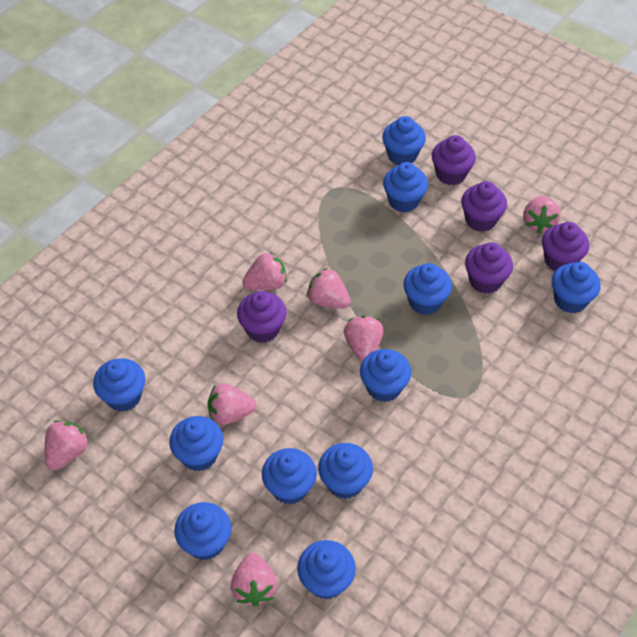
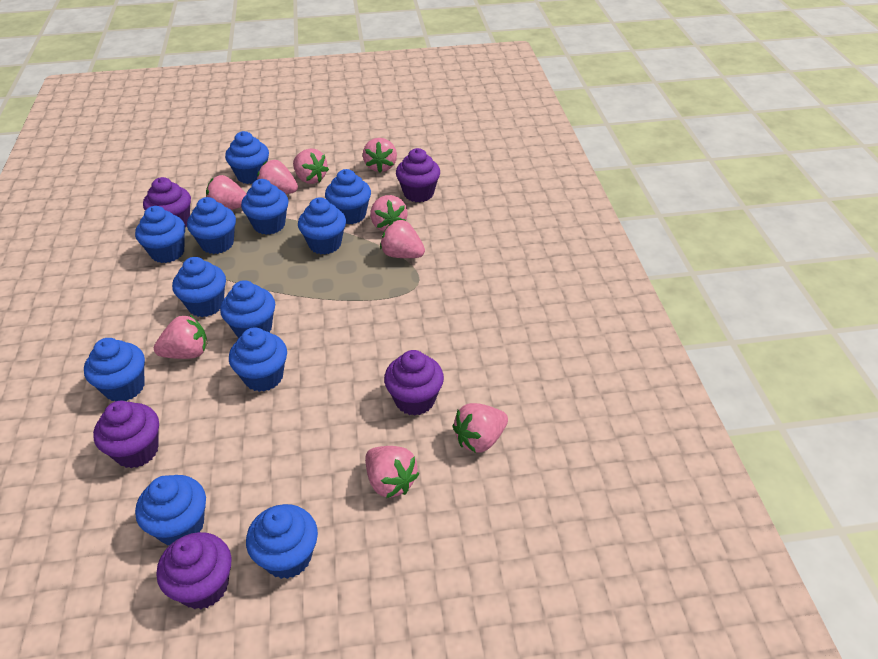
blue cupcake: 11 -> 12
pink strawberry: 7 -> 9

